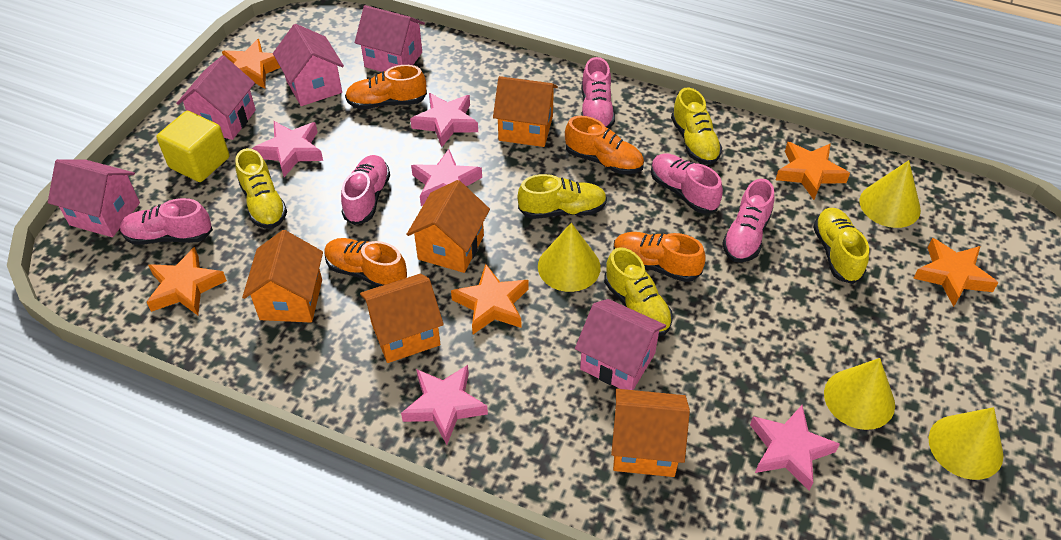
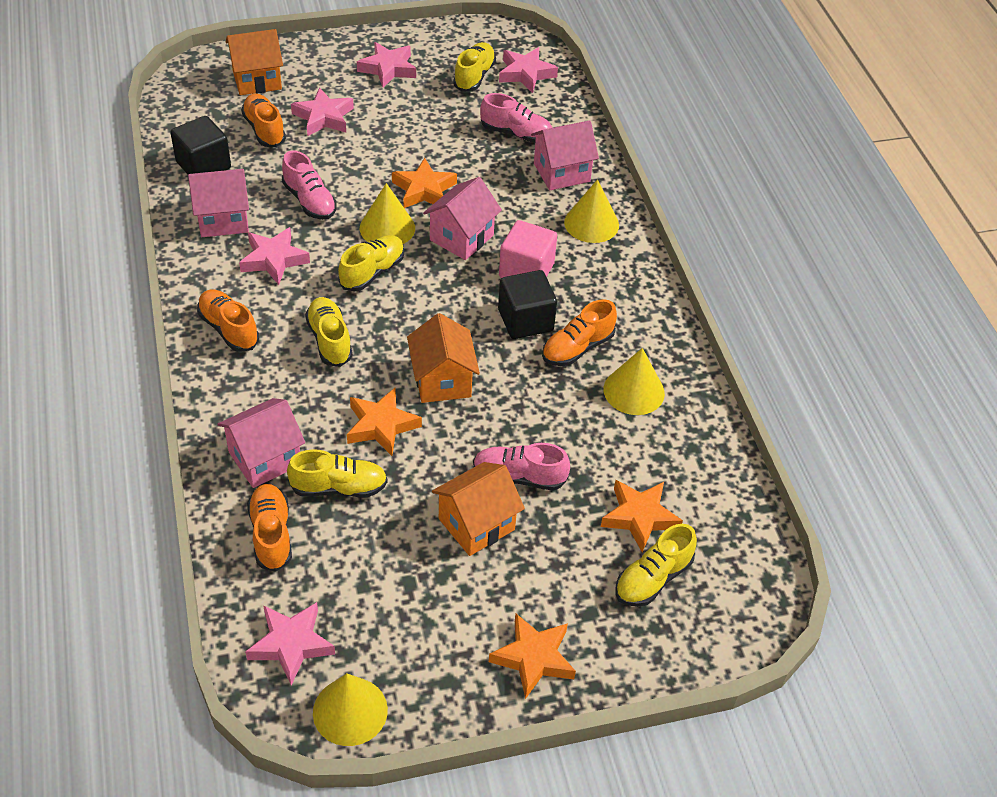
black cube: 0 -> 2
orange house: 5 -> 3
orange star: 5 -> 4
pink cube: 0 -> 1
pink house: 5 -> 4
pink shoe: 5 -> 3
yellow cube: 1 -> 0

